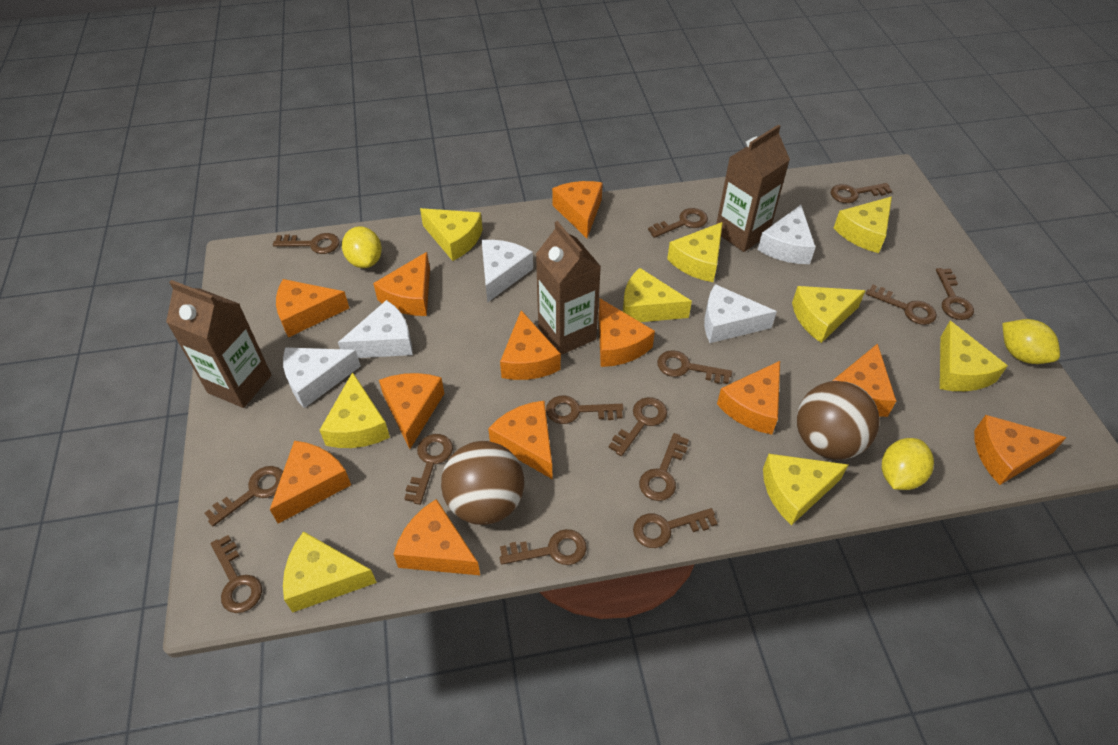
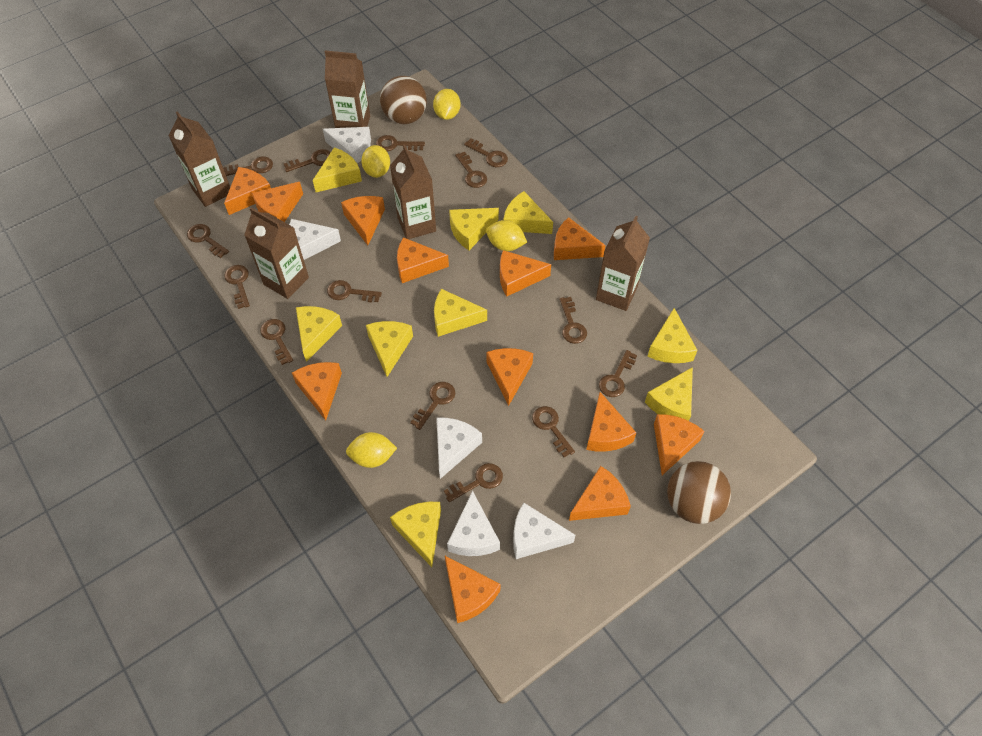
brown carton: 3 -> 5
yellow lemon: 3 -> 4

